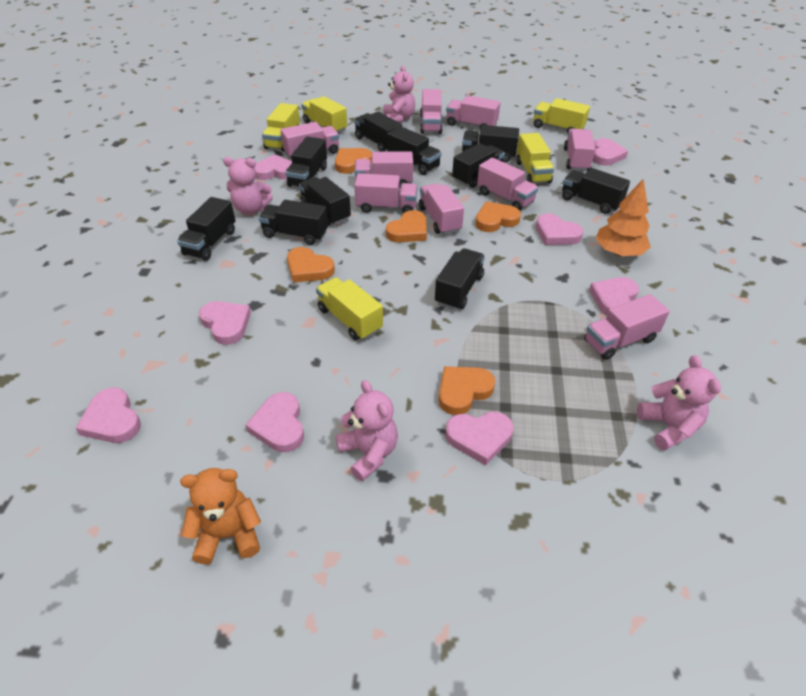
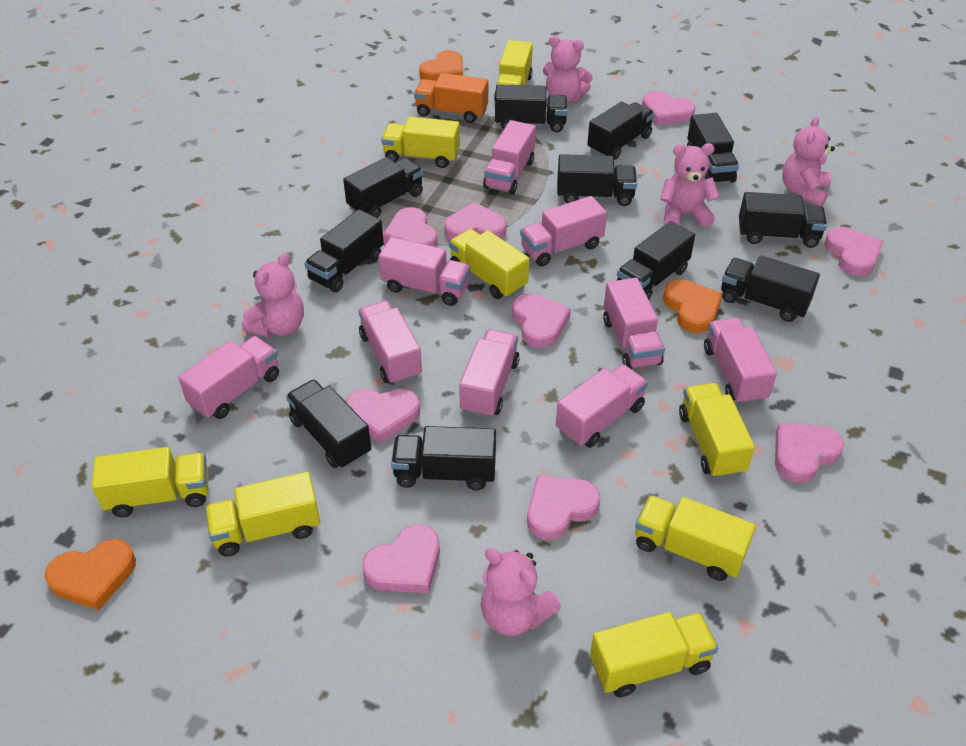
black truck: 10 -> 11
orange heart: 5 -> 3
orange teddy bear: 1 -> 0
orange tree: 1 -> 0
orange truck: 0 -> 1
pink heart: 8 -> 9
pink teddy bear: 4 -> 5
yellow truck: 5 -> 8

